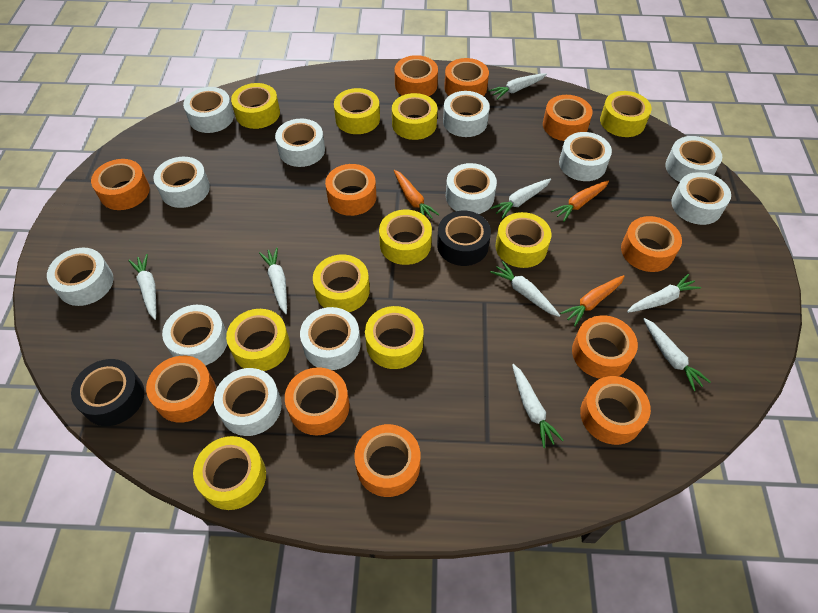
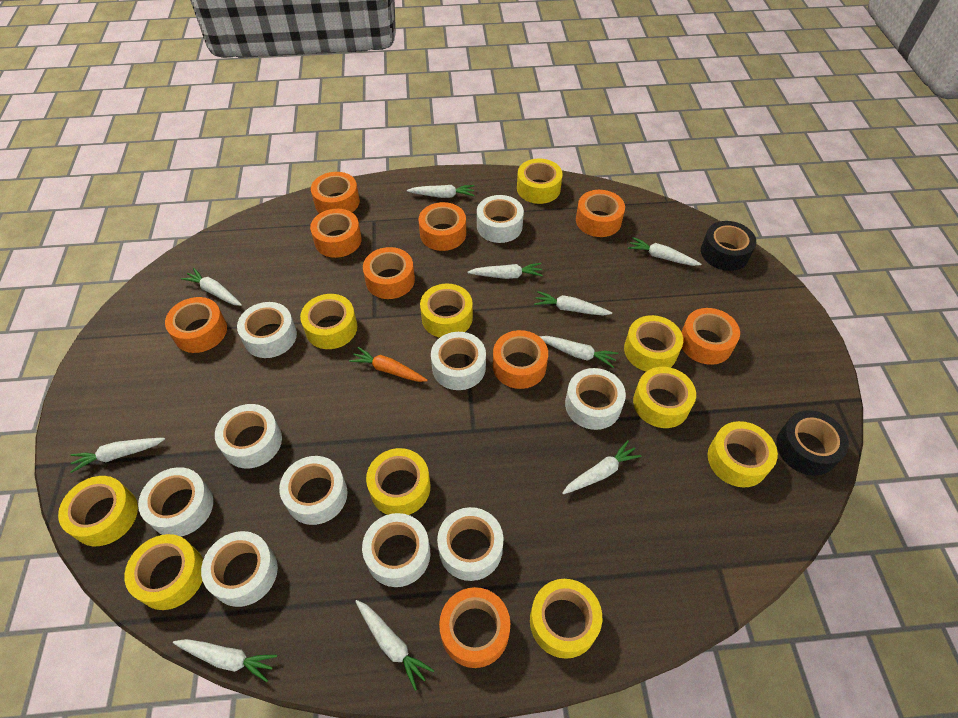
orange carrot: 3 -> 1
orange tape: 11 -> 9
white carrot: 8 -> 10
white tape: 12 -> 10

